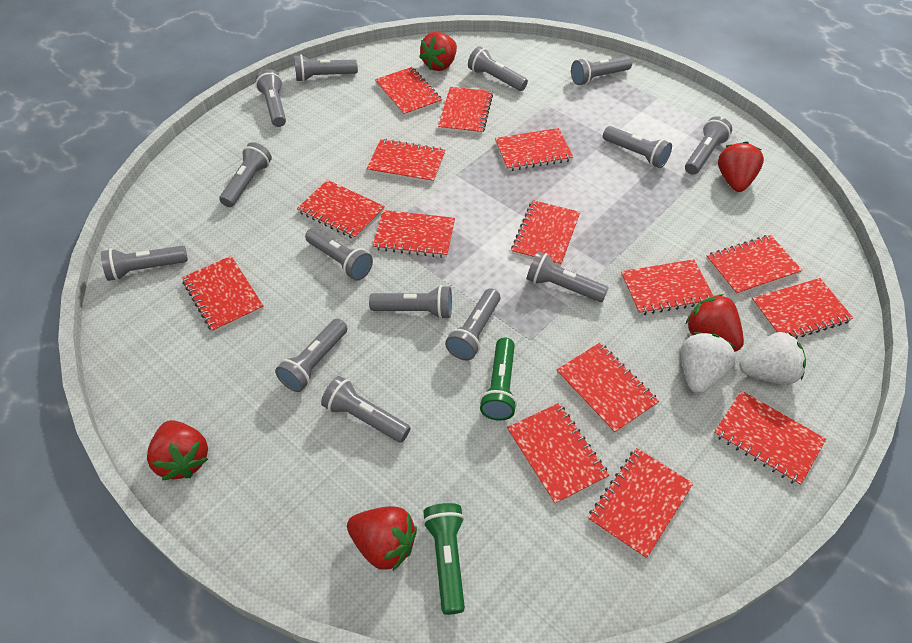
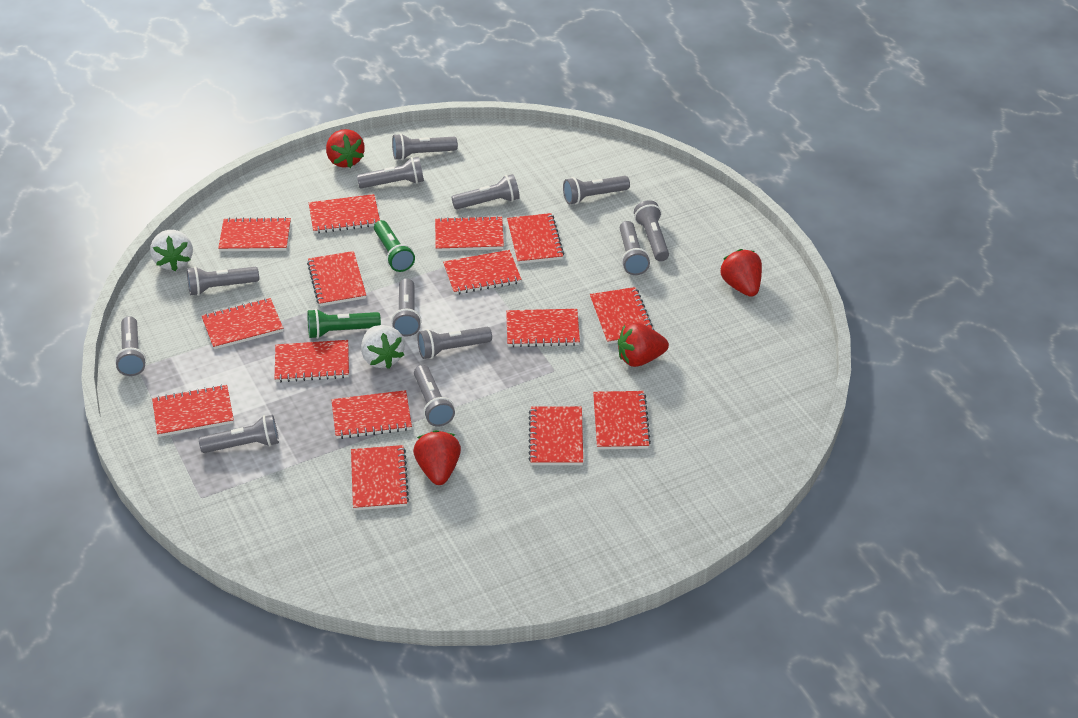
grey flashlight: 14 -> 12
red strawberry: 5 -> 4

